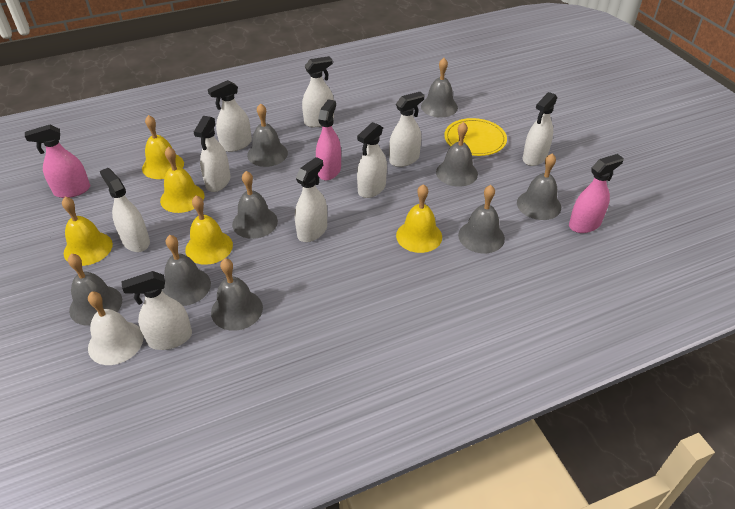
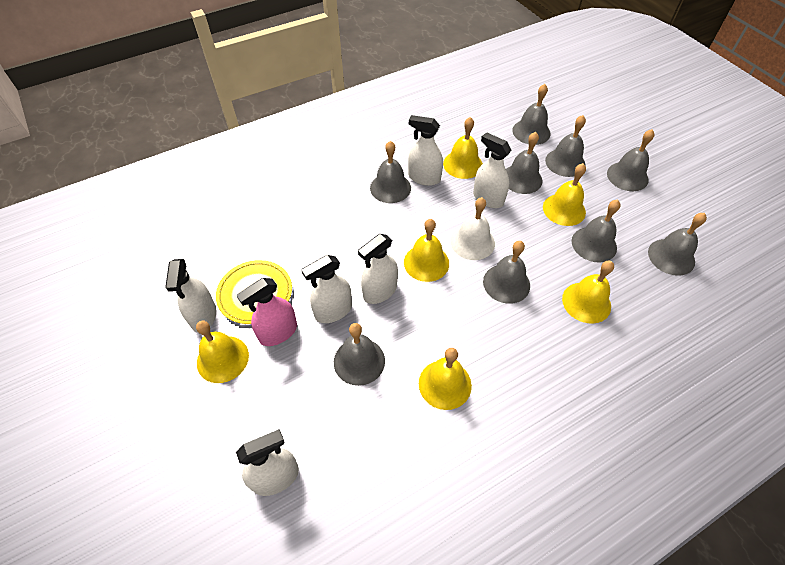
pink spray bottle: 3 -> 1
white spray bottle: 9 -> 6
yellow bell: 5 -> 6

